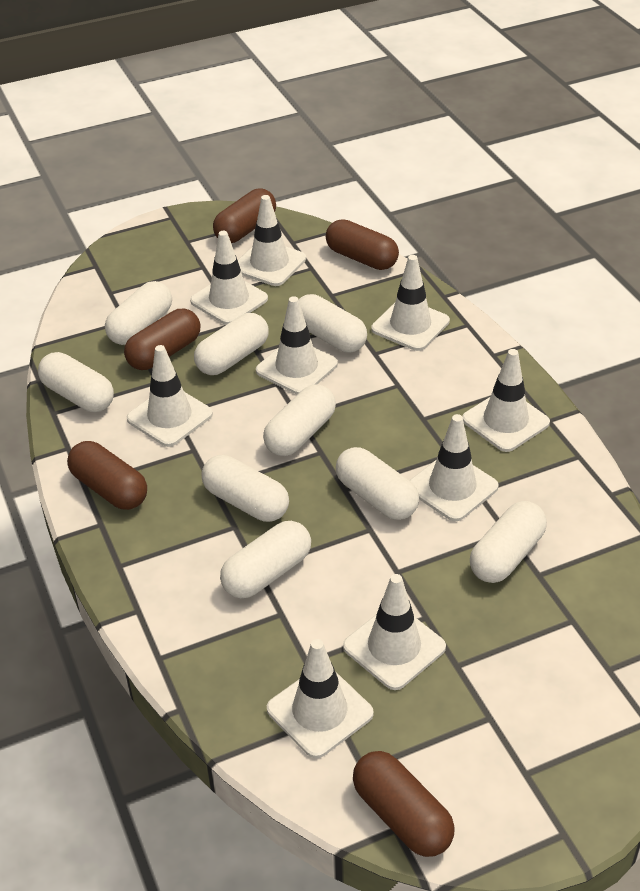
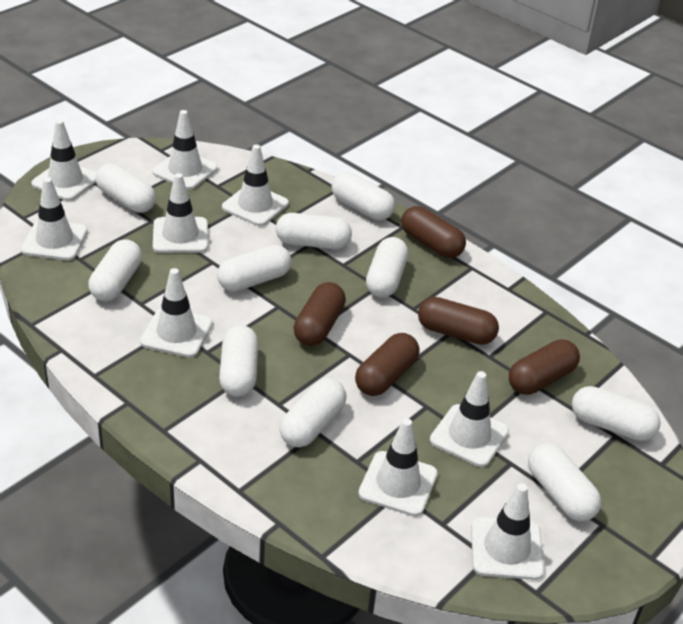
white capsule: 9 -> 10

